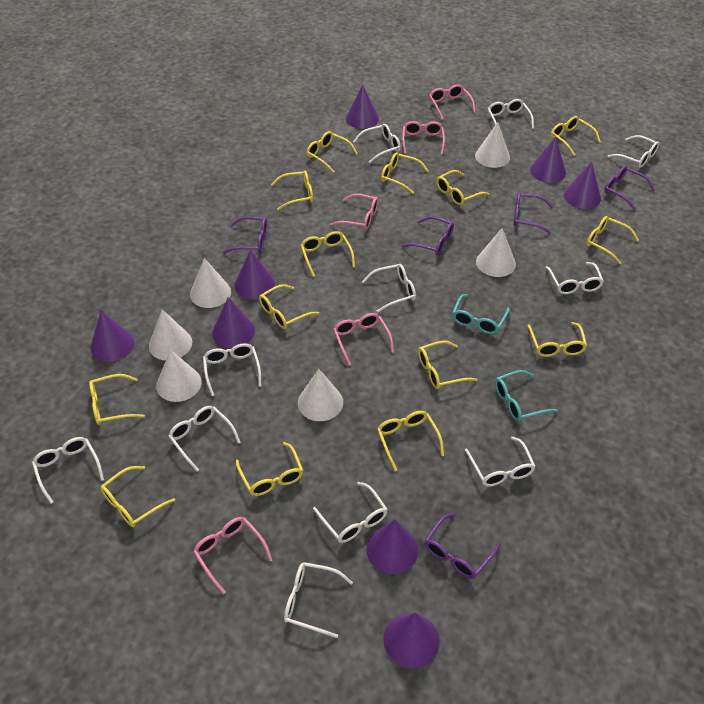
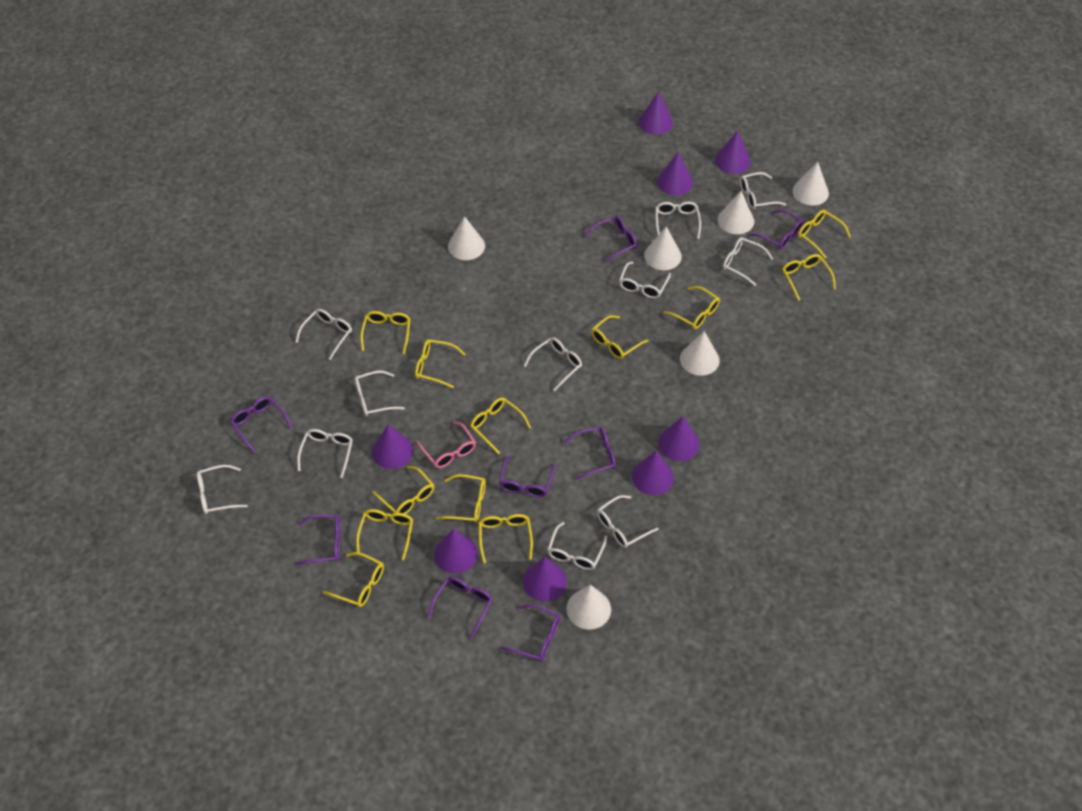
pink glasses: 5 -> 1
purple glasses: 5 -> 8
turquoise glasses: 2 -> 0
yellow glasses: 14 -> 12

